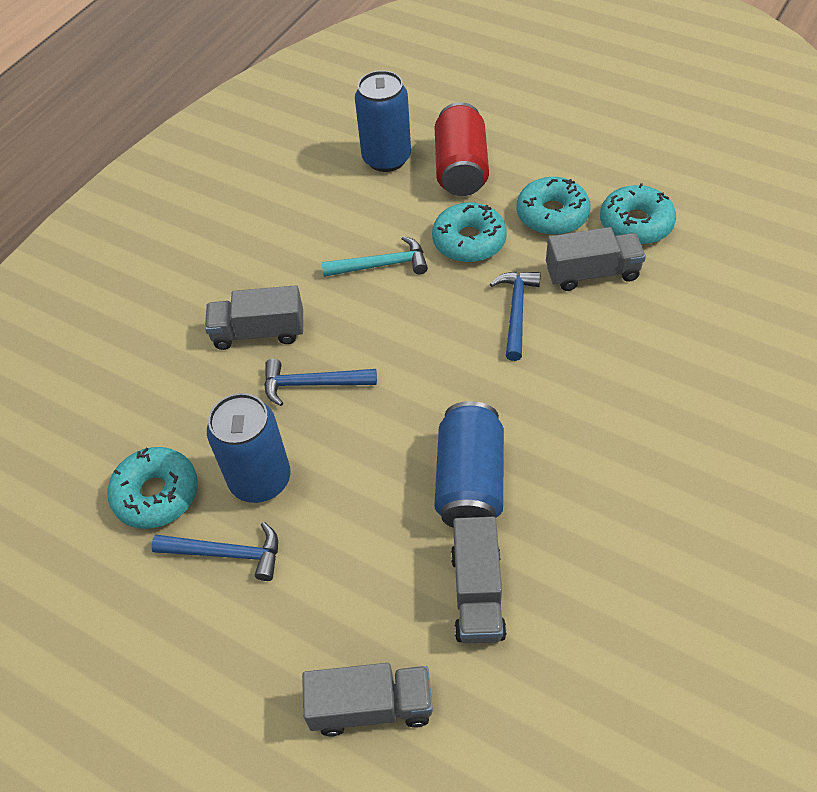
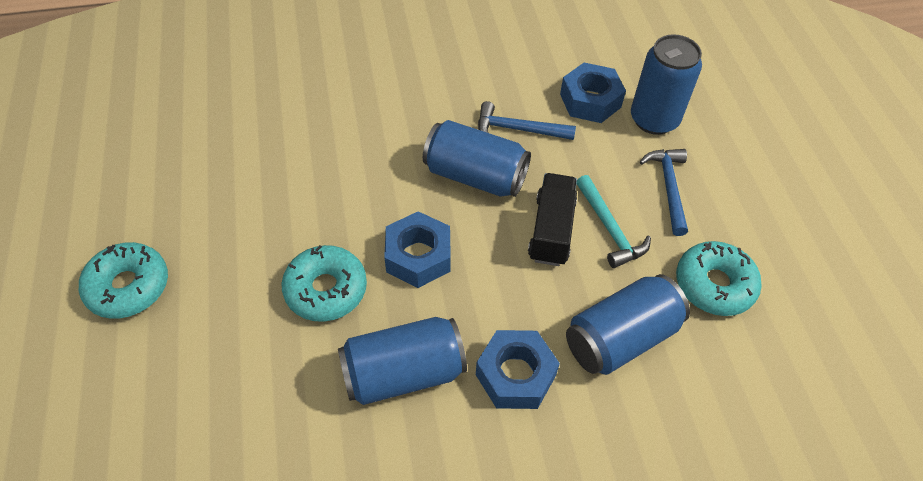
black truck: 0 -> 1
blue can: 3 -> 4
blue hammer: 3 -> 2
blue nut: 0 -> 3
grey truck: 4 -> 0
red can: 1 -> 0
turquoise donut: 4 -> 3

